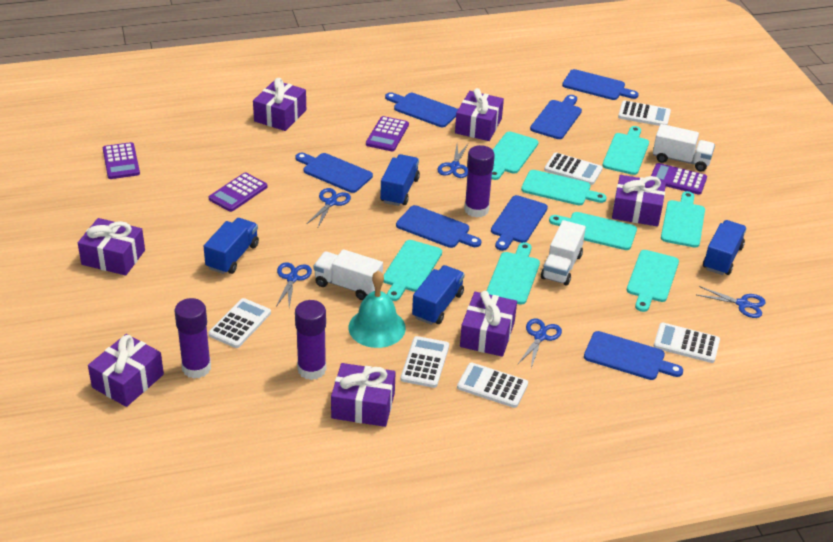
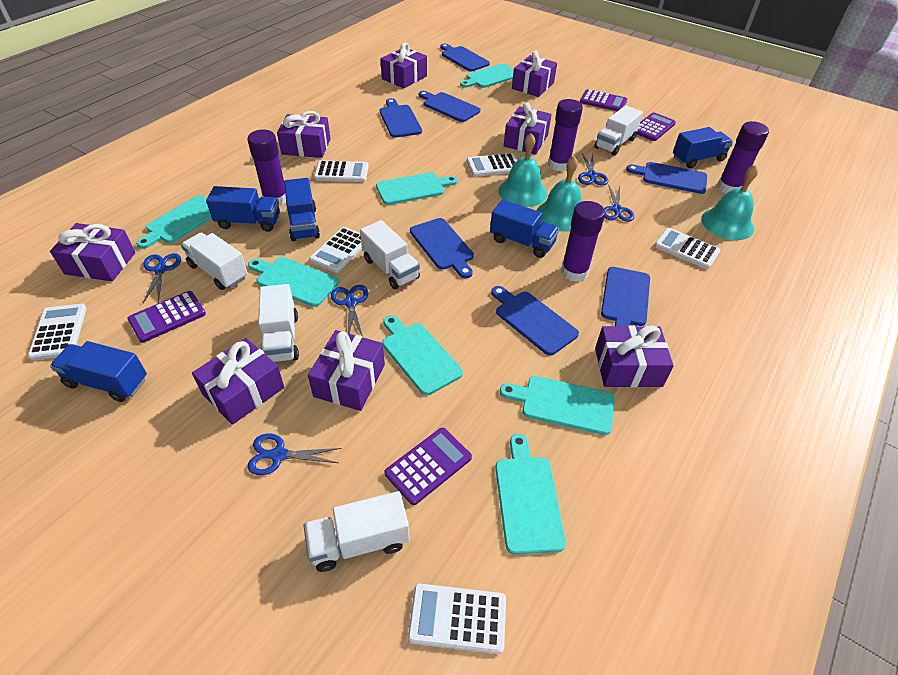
blue truck: 4 -> 5
purple gift: 7 -> 8
purple glue stick: 3 -> 4
turquoise bell: 1 -> 3
turquoise cutting board: 8 -> 7
white truck: 3 -> 5

